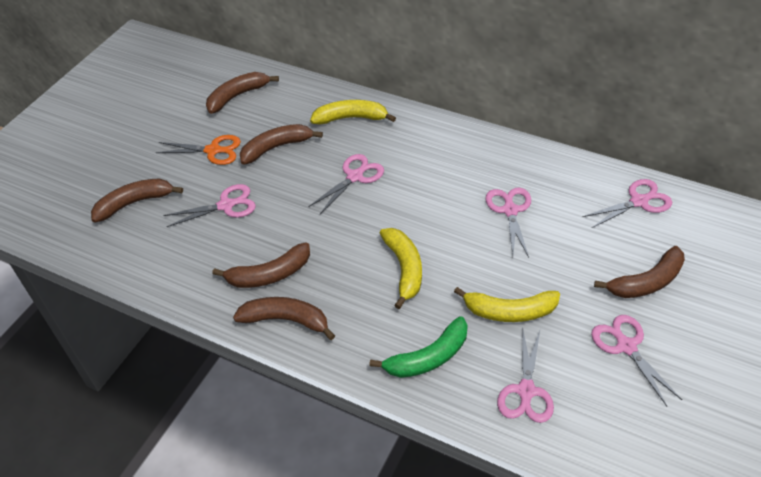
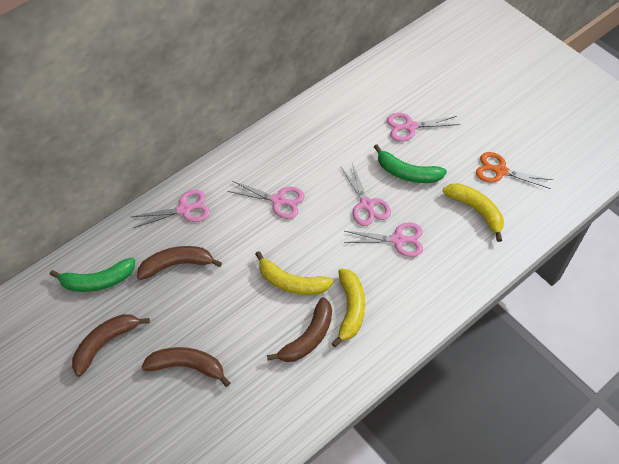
brown banana: 6 -> 4
green banana: 1 -> 2
pink scissors: 6 -> 5

